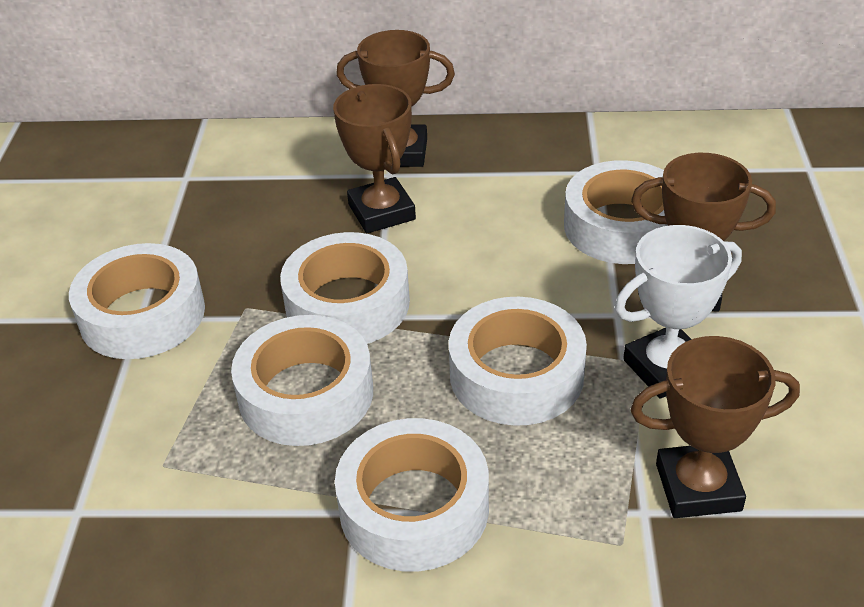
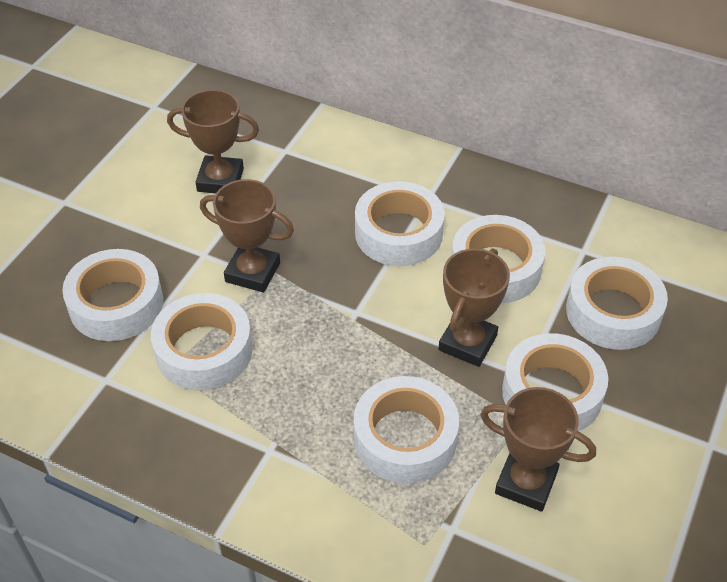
white tape: 6 -> 7
white trophy: 1 -> 0

